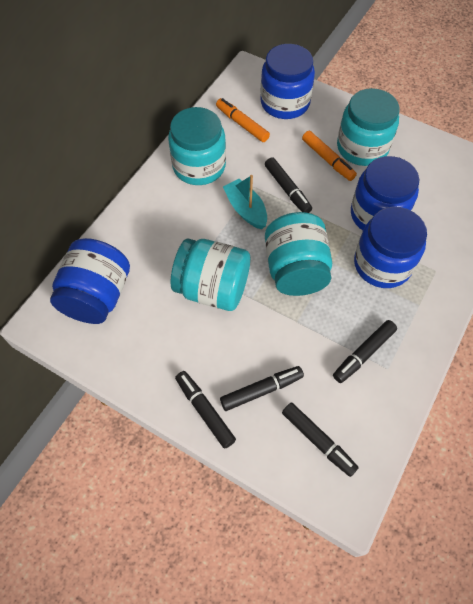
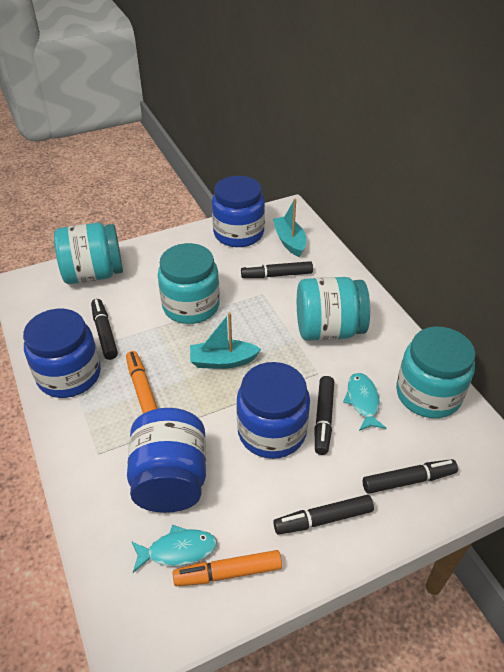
turquoise boat: 1 -> 2
turquoise fish: 0 -> 2

